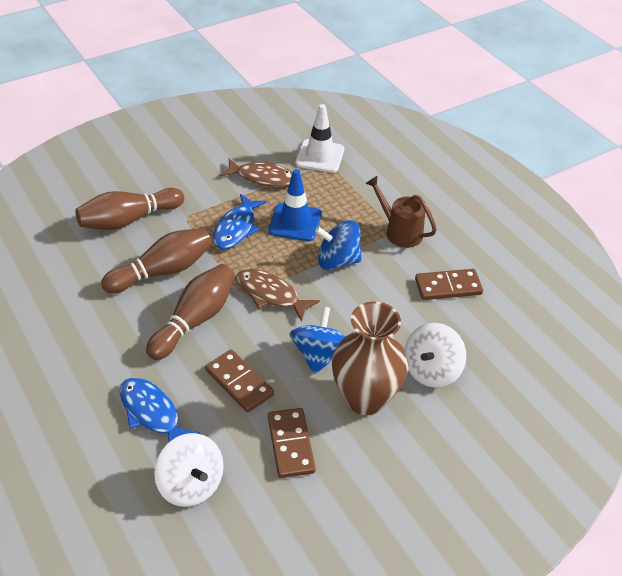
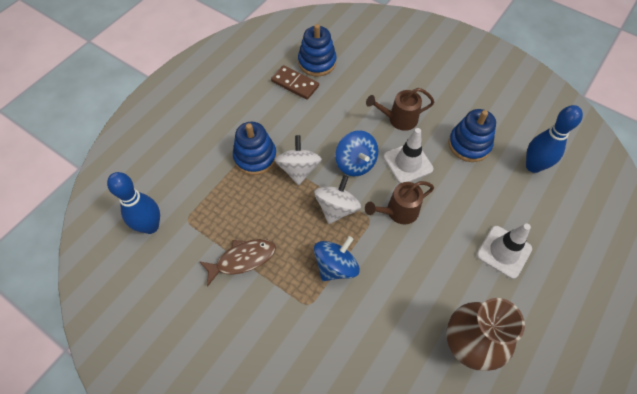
blue bowling pin: 0 -> 2
blue fish: 2 -> 0
blue stacking toy: 0 -> 3
blue traffic cone: 1 -> 0
brown bowling pin: 3 -> 0
brown domino: 3 -> 1
brown fish: 2 -> 1
brown watering can: 1 -> 2
white traffic cone: 1 -> 2

